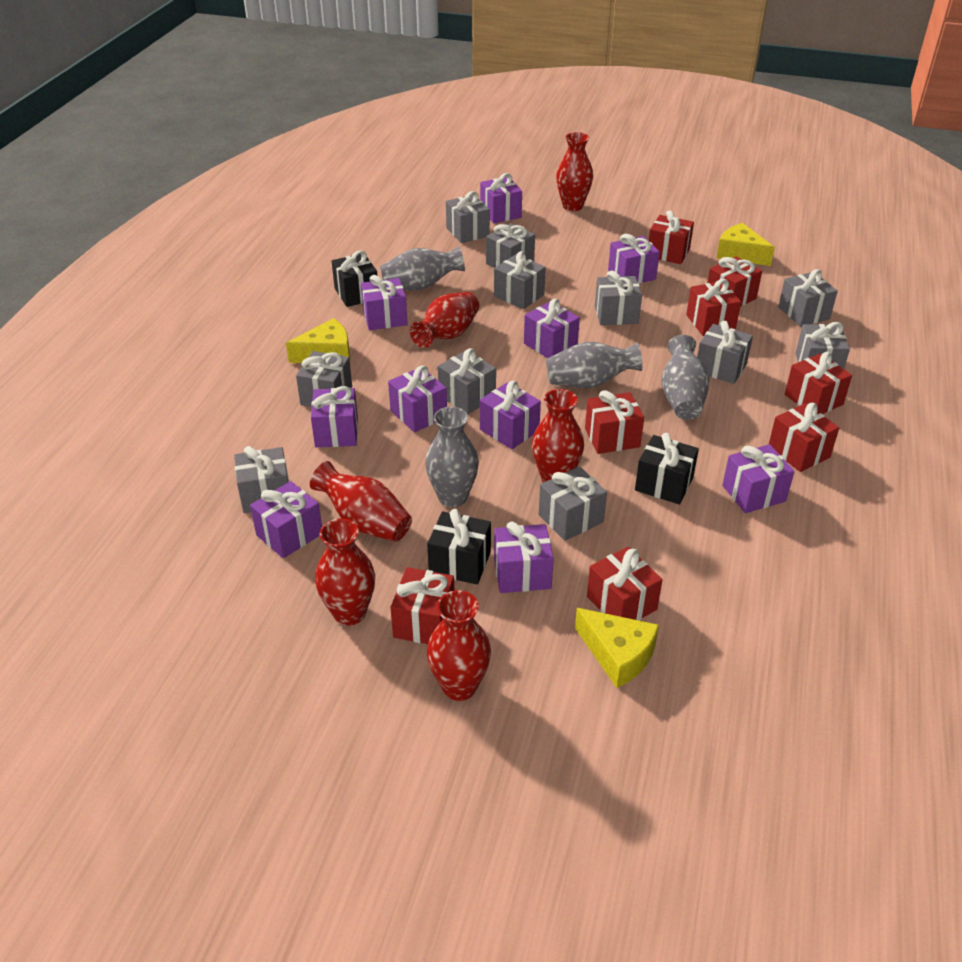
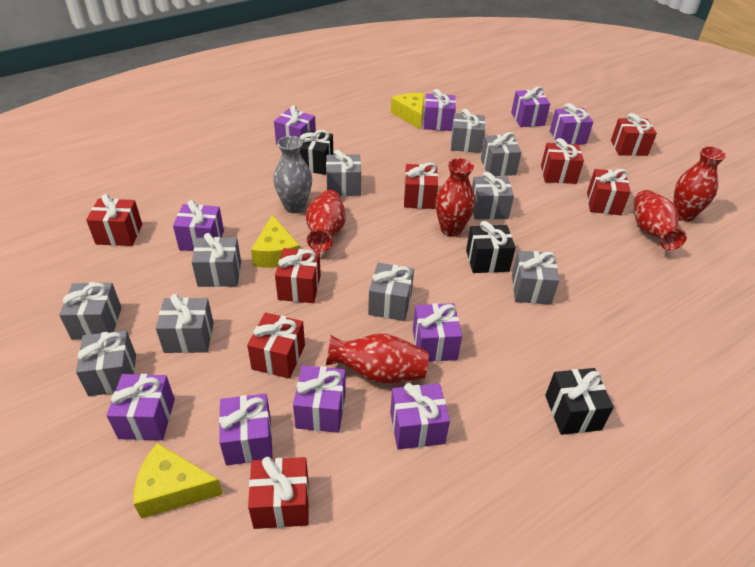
grey gift: 11 -> 10
grey vase: 4 -> 1
red vase: 6 -> 5

